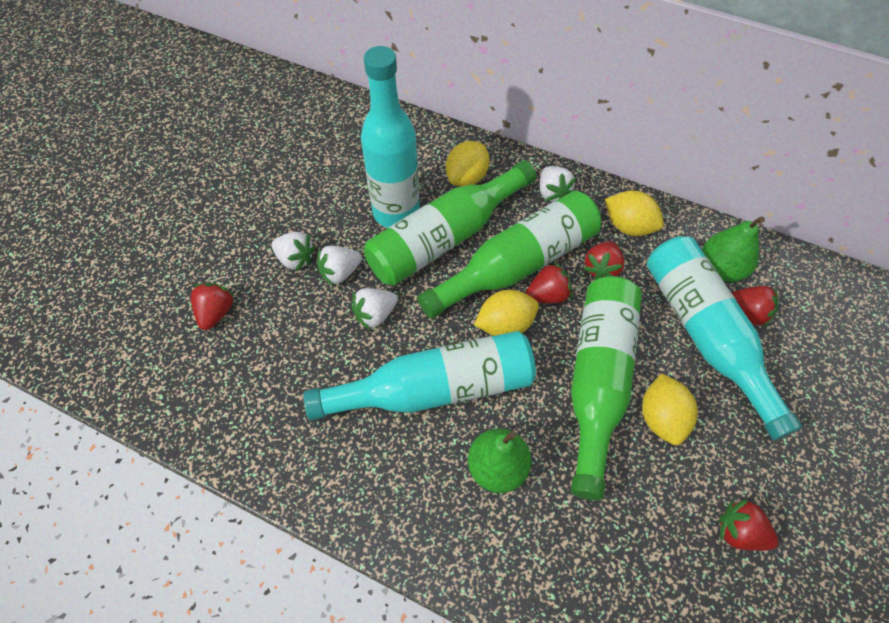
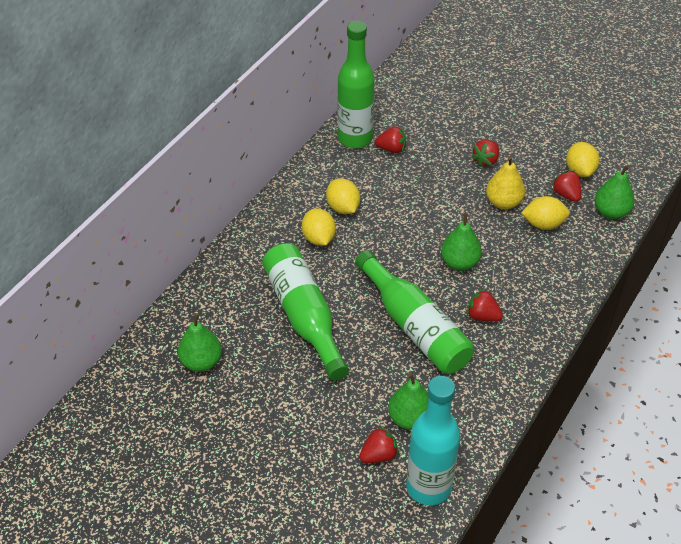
green pear: 2 -> 4
turquoise bottle: 3 -> 1
white strawberry: 4 -> 0
yellow pear: 0 -> 1

